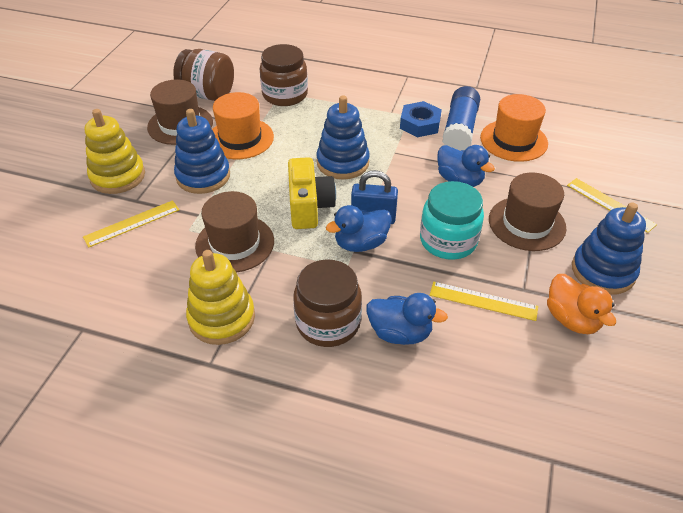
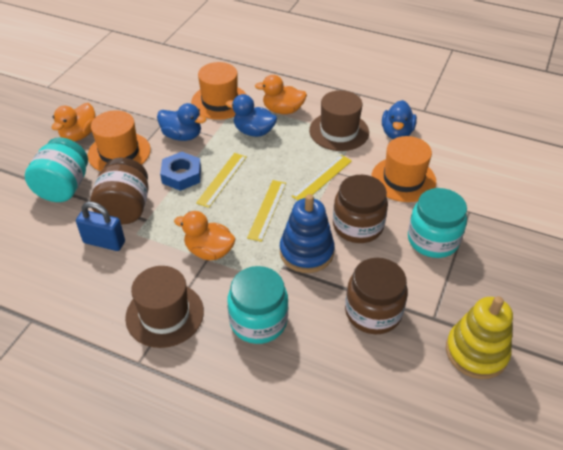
blue glue stick: 1 -> 0
blue stacking toy: 3 -> 1
brown hat: 3 -> 2
orange duck: 1 -> 3
orange hat: 2 -> 3
turquoise jar: 1 -> 3
yellow camera: 1 -> 0
yellow stacking toy: 2 -> 1

